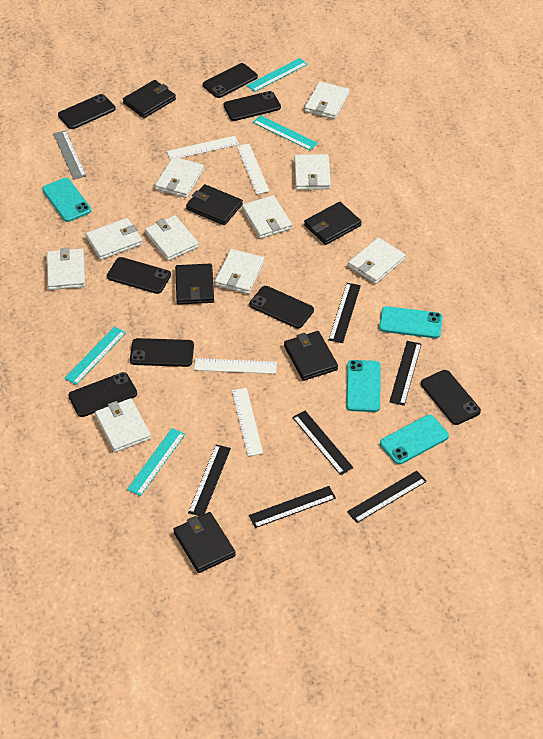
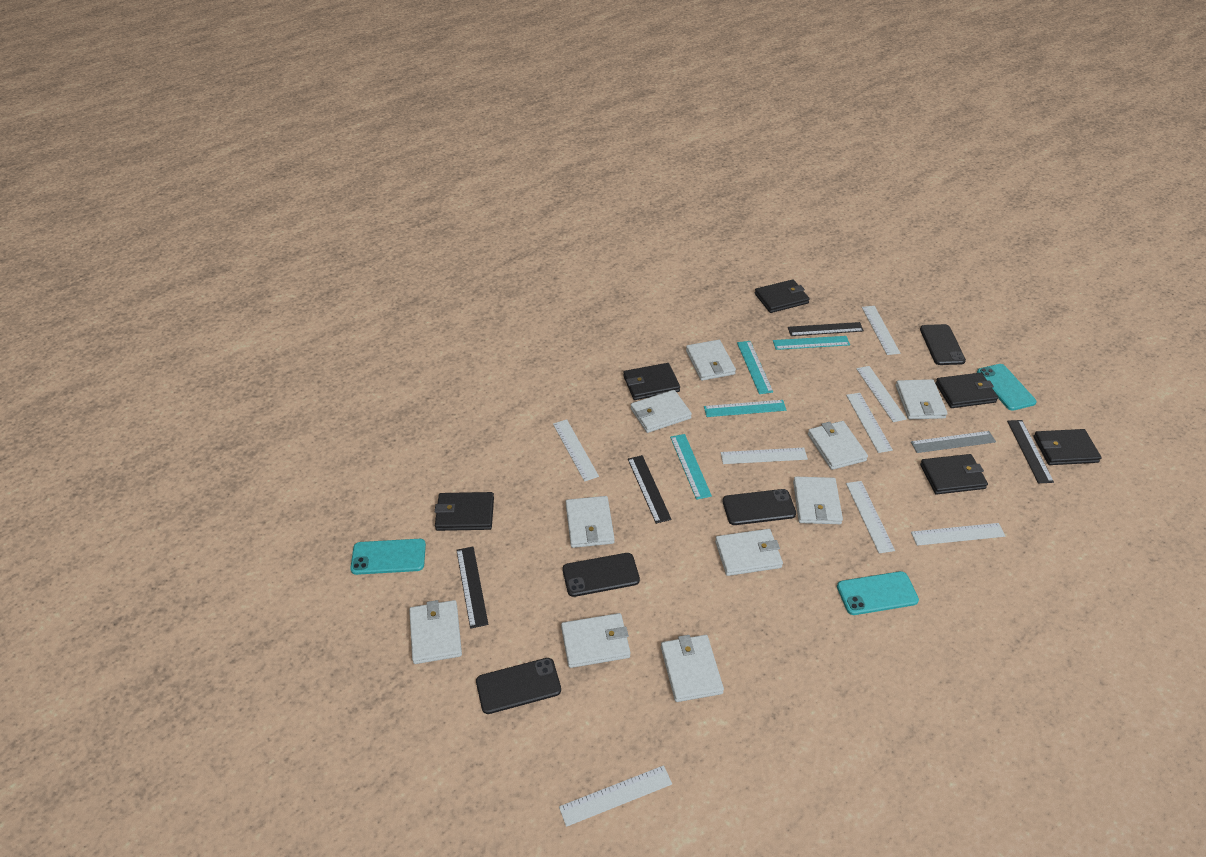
black phone: 8 -> 4
black ruler: 6 -> 4
turquoise phone: 4 -> 3
white ruler: 4 -> 8

